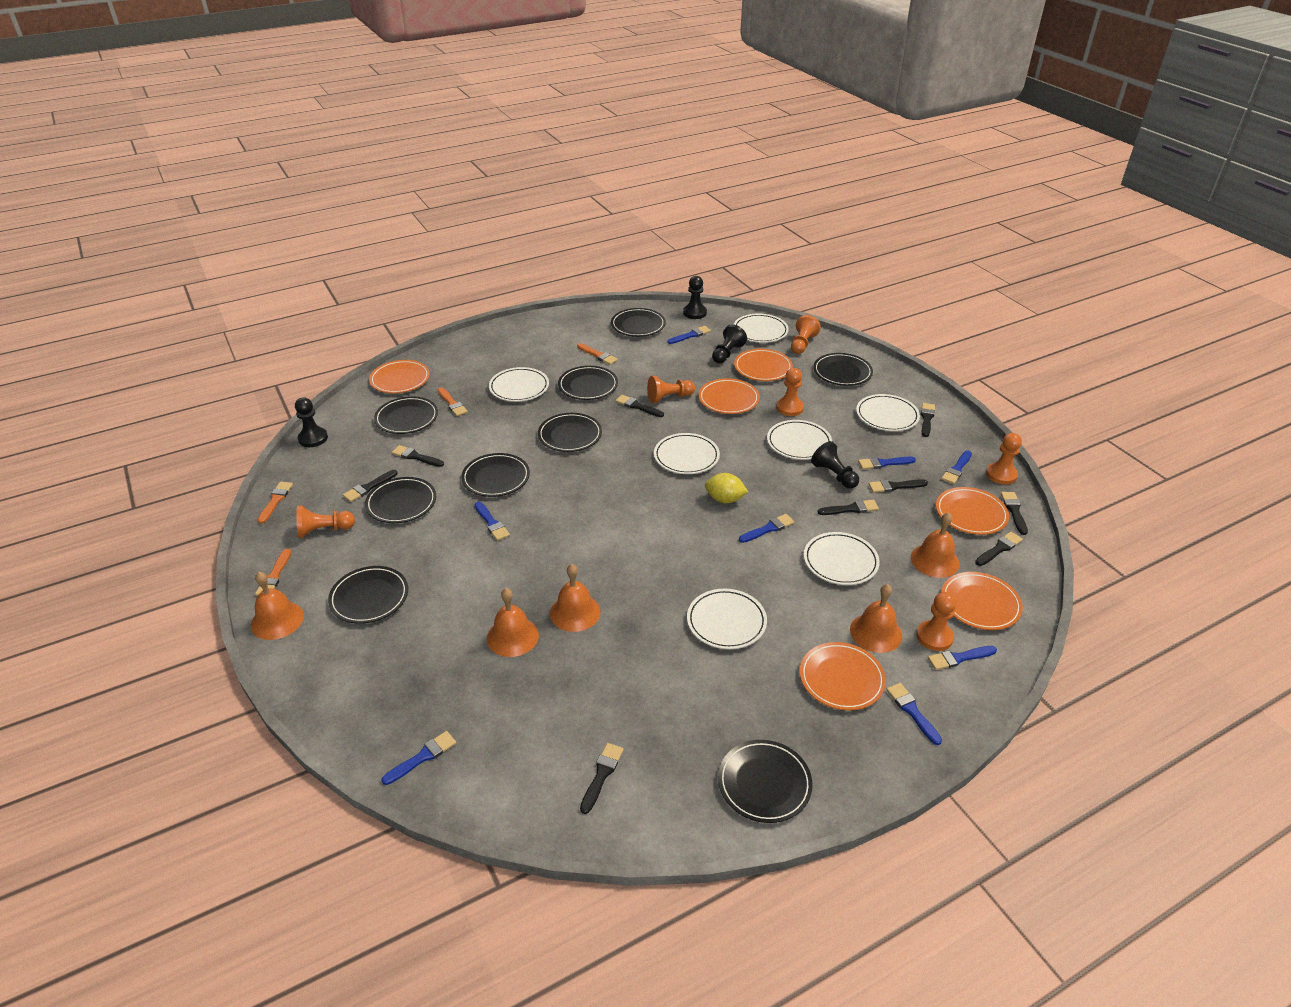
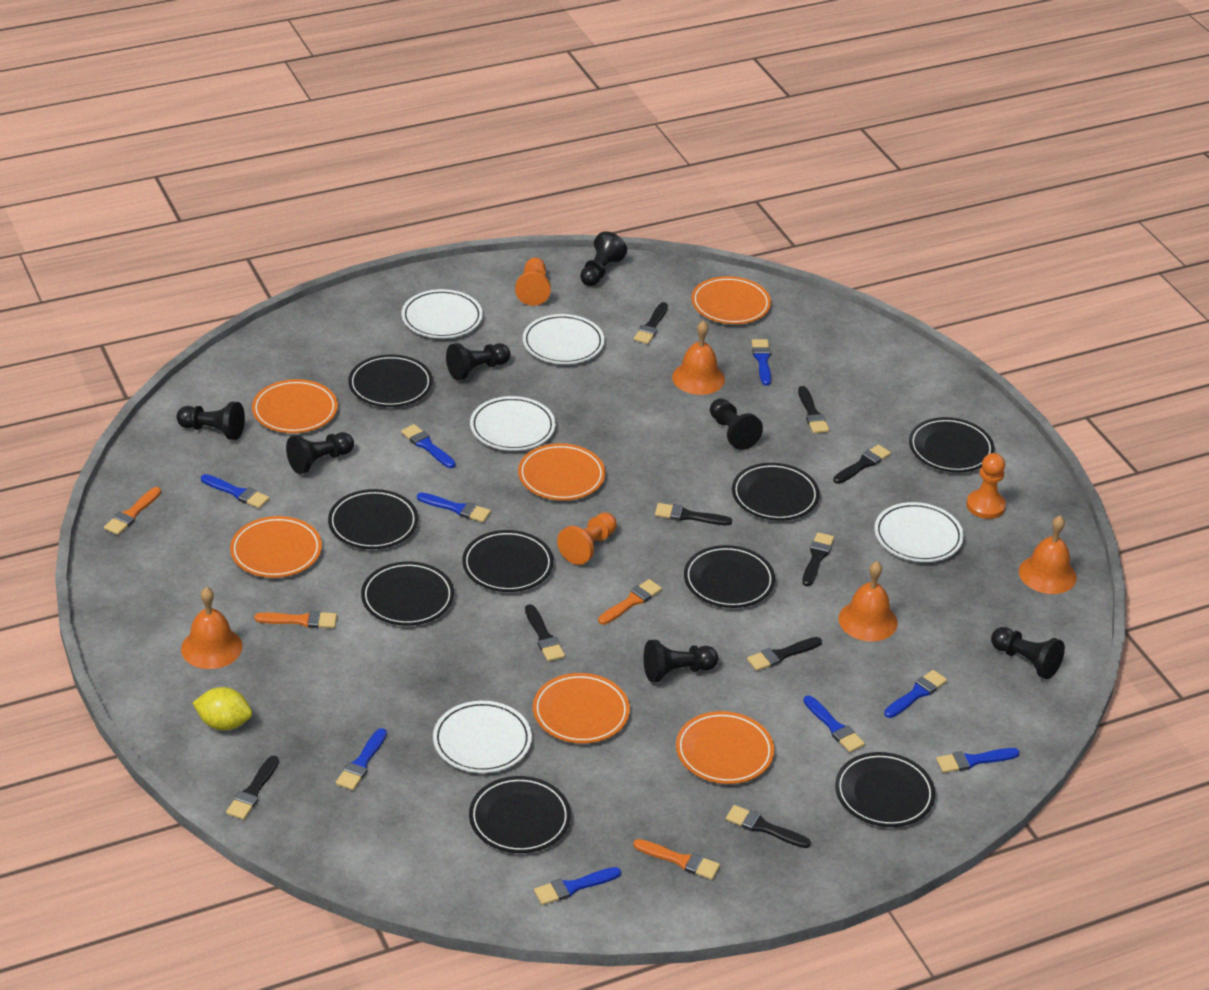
black pawn: 4 -> 7
blue brush: 8 -> 9
orange bell: 5 -> 4
orange pawn: 6 -> 3
white plate: 7 -> 5

